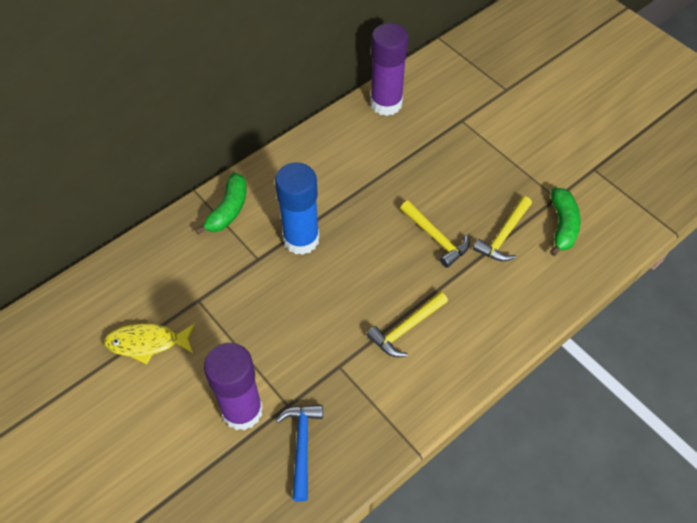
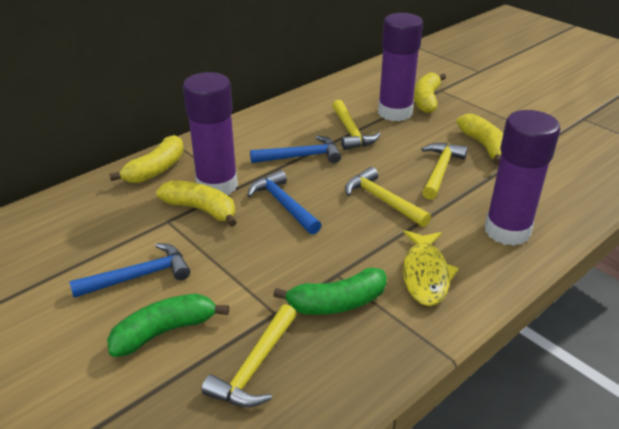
blue glue stick: 1 -> 0
blue hammer: 1 -> 3
purple glue stick: 2 -> 3
yellow banana: 0 -> 4
yellow hammer: 3 -> 4

